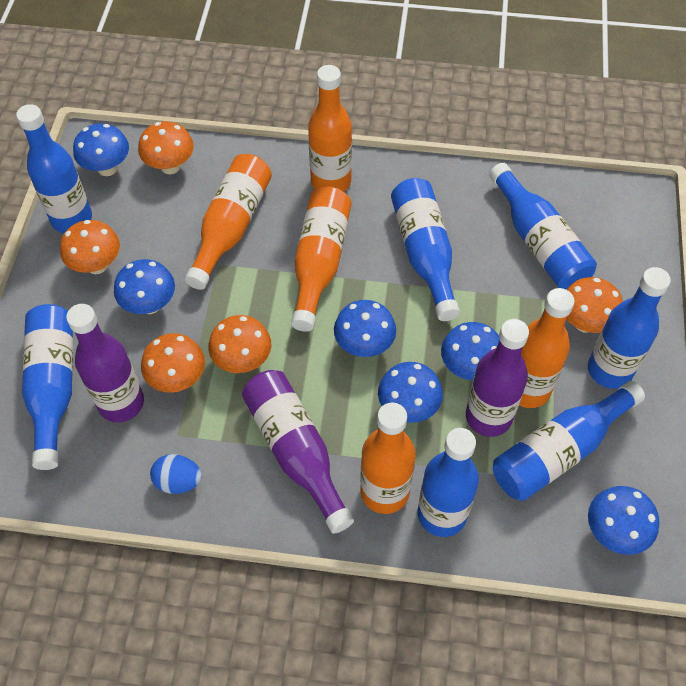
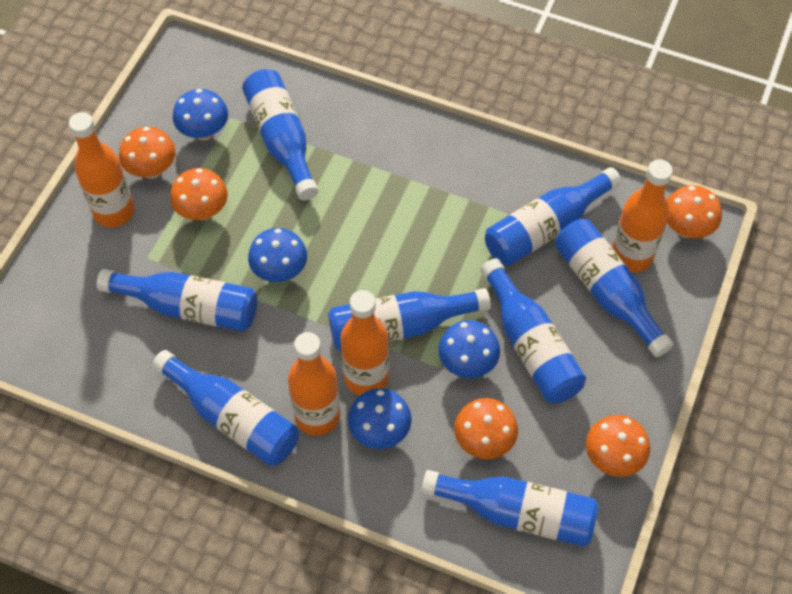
blue bottle: 7 -> 8
blue egg: 1 -> 0
blue mushroom: 6 -> 4
orange bottle: 5 -> 4
purple bottle: 3 -> 0

